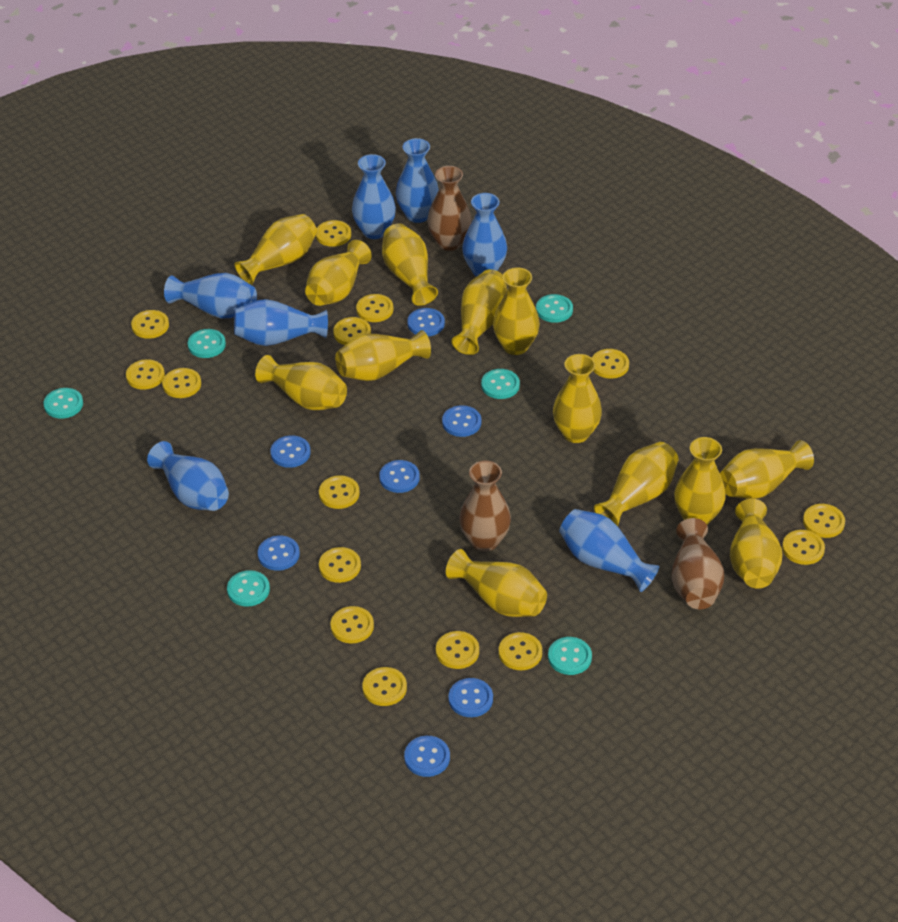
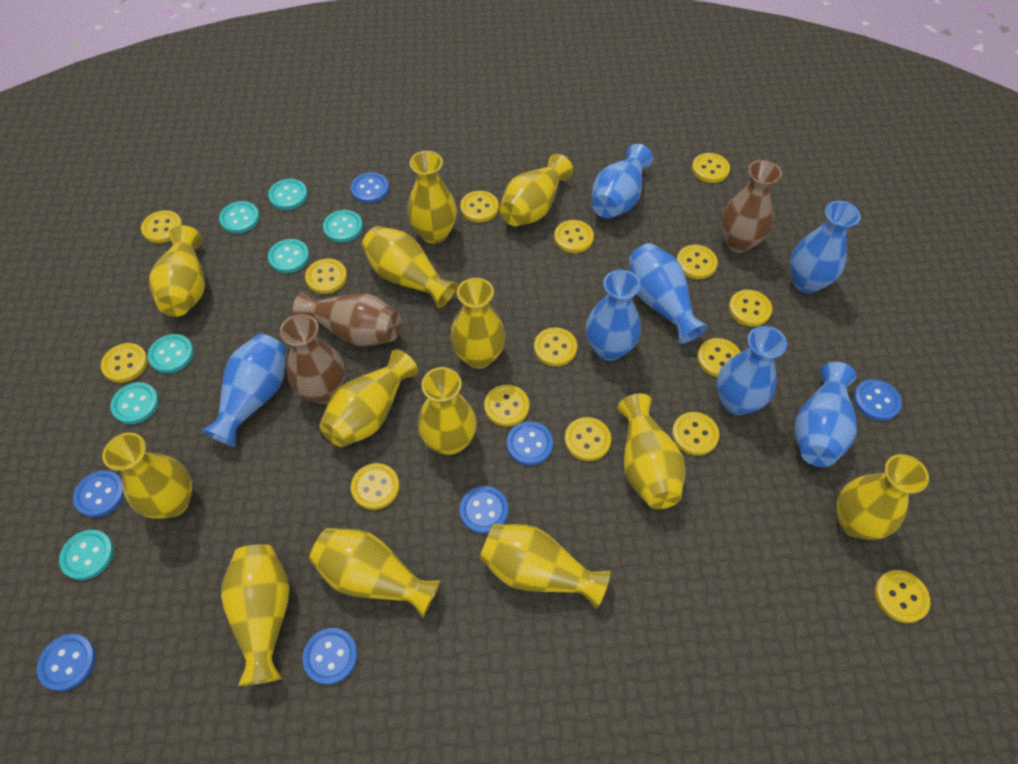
turquoise button: 6 -> 7

